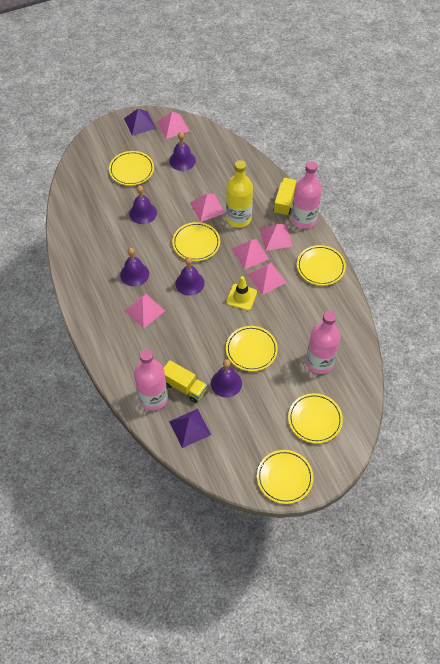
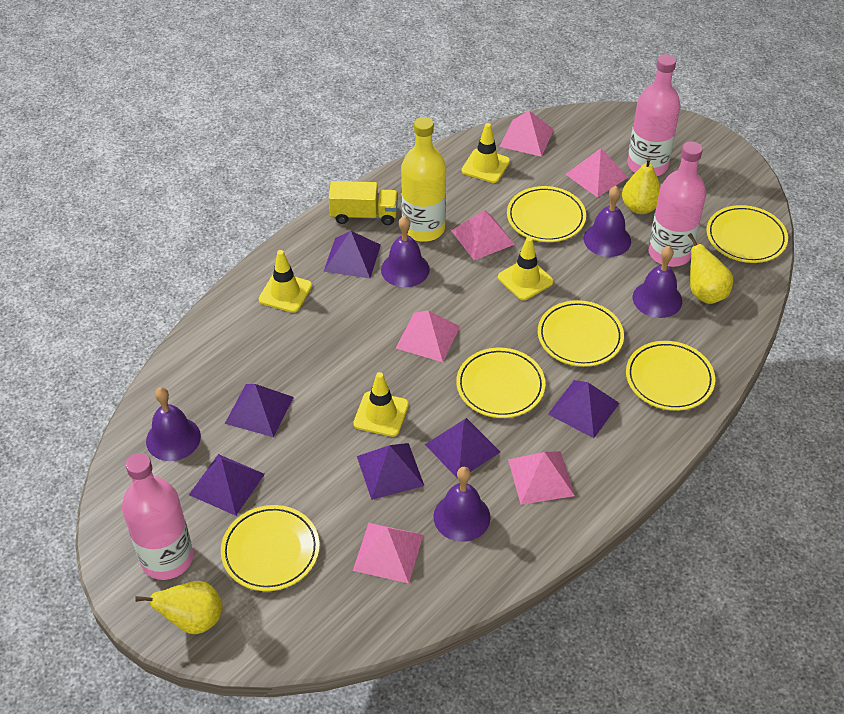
purple pyramid: 2 -> 6
yellow pear: 0 -> 3
yellow traffic cone: 1 -> 4
yellow truck: 2 -> 1

